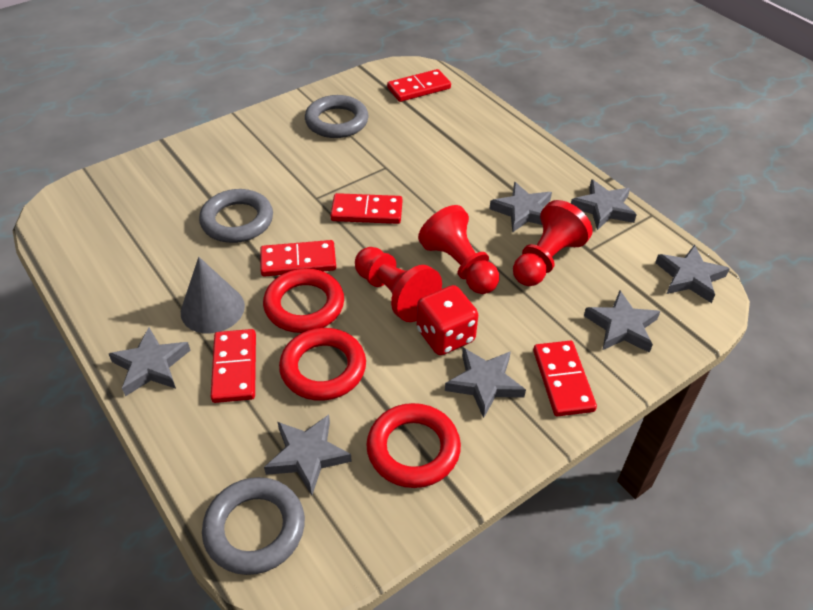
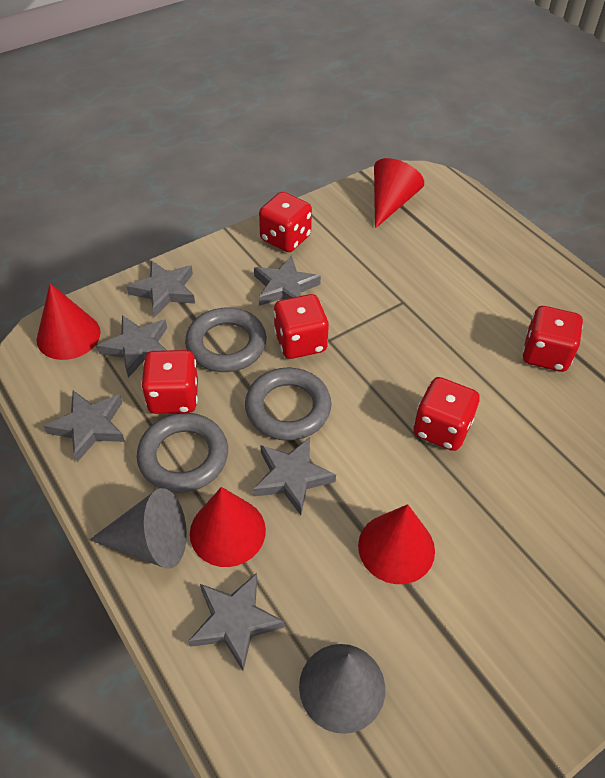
grey cone: 1 -> 2
grey star: 7 -> 6
red cone: 0 -> 4
red dice: 1 -> 5
red domino: 5 -> 0
red pawn: 3 -> 0
red ring: 3 -> 0

